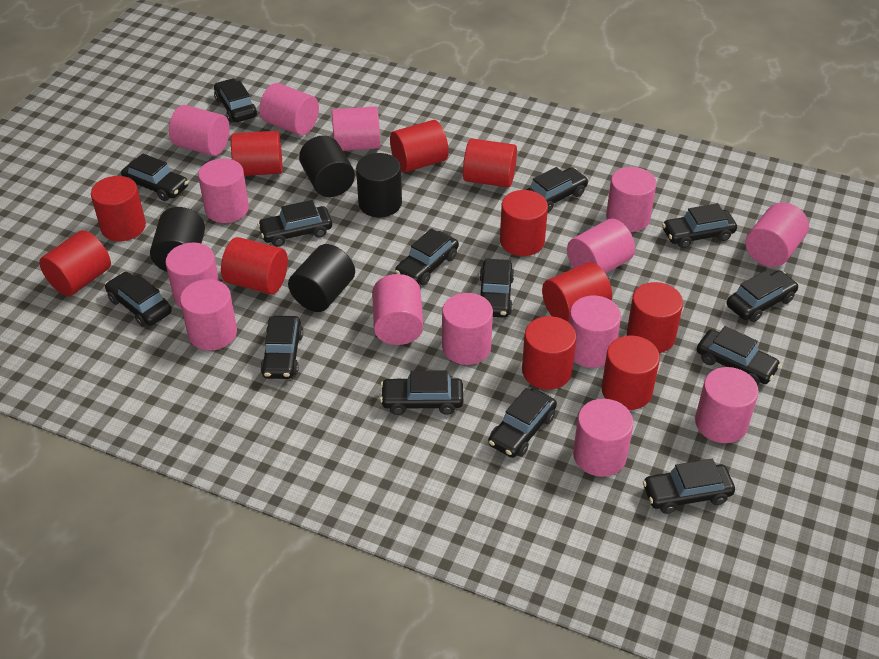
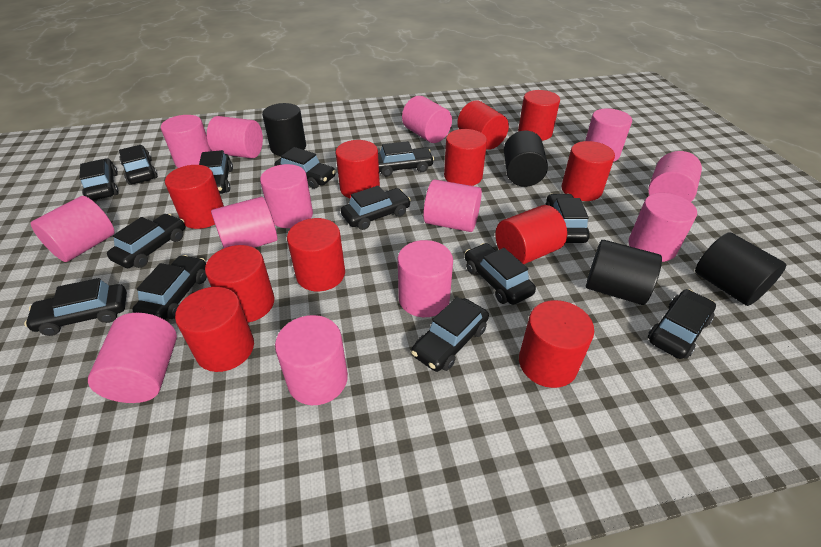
black car: 14 -> 13
pink cylinder: 14 -> 13

